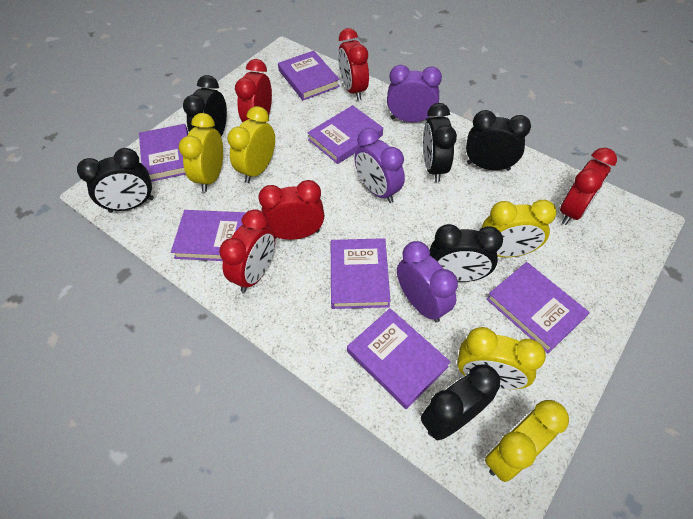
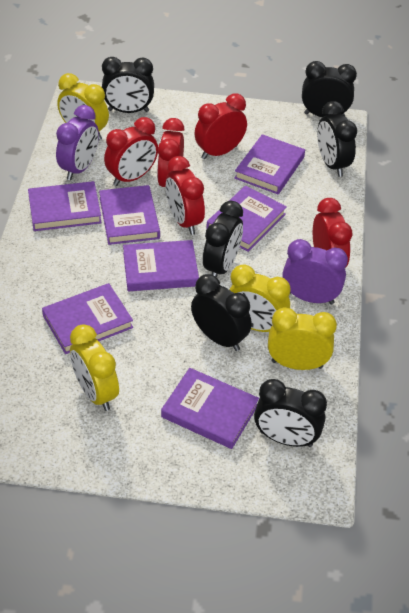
purple clock: 3 -> 2
yellow clock: 5 -> 4

